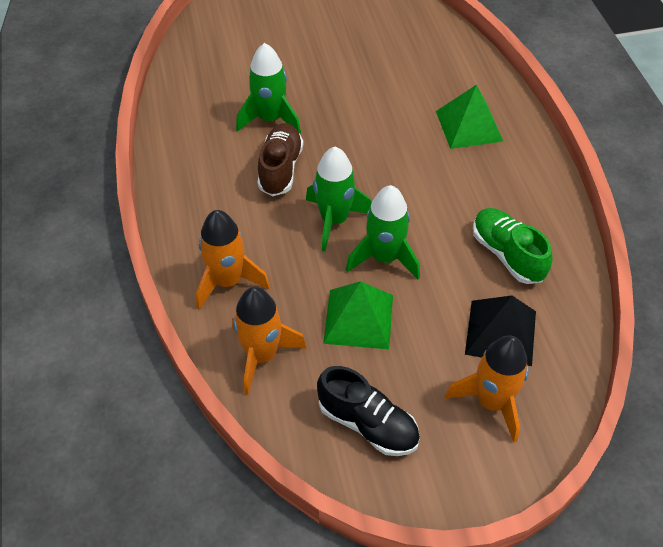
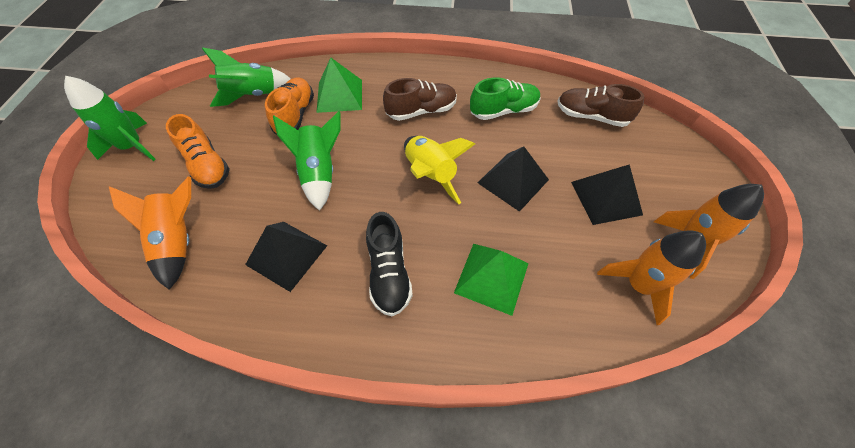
black pyramid: 1 -> 3
brown shoe: 1 -> 2
orange shoe: 0 -> 2
yellow rocket: 0 -> 1

